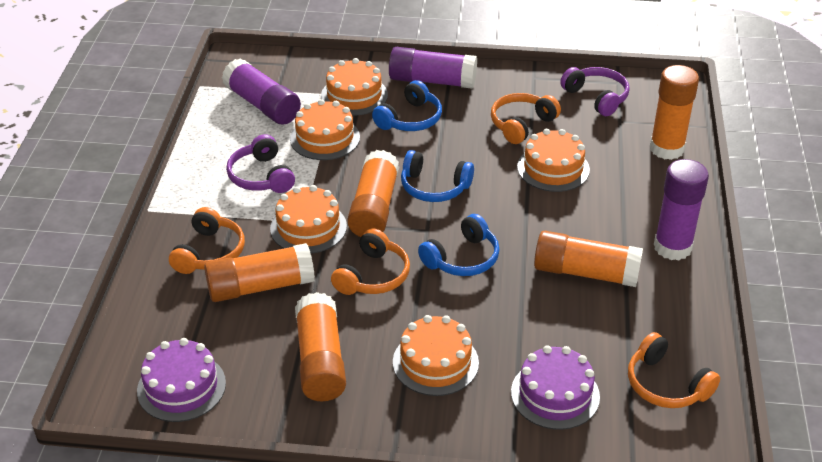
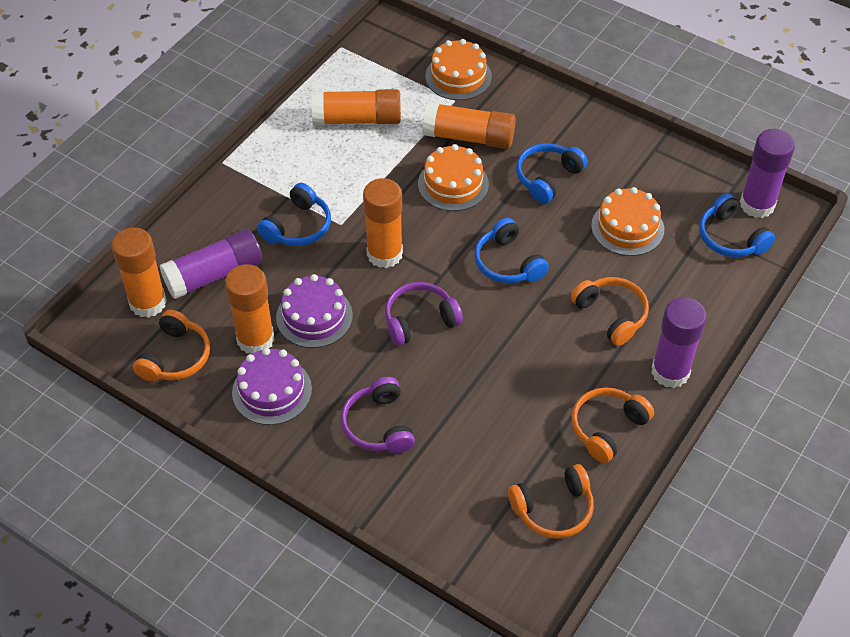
blue headphones: 3 -> 4
orange cake: 5 -> 3

